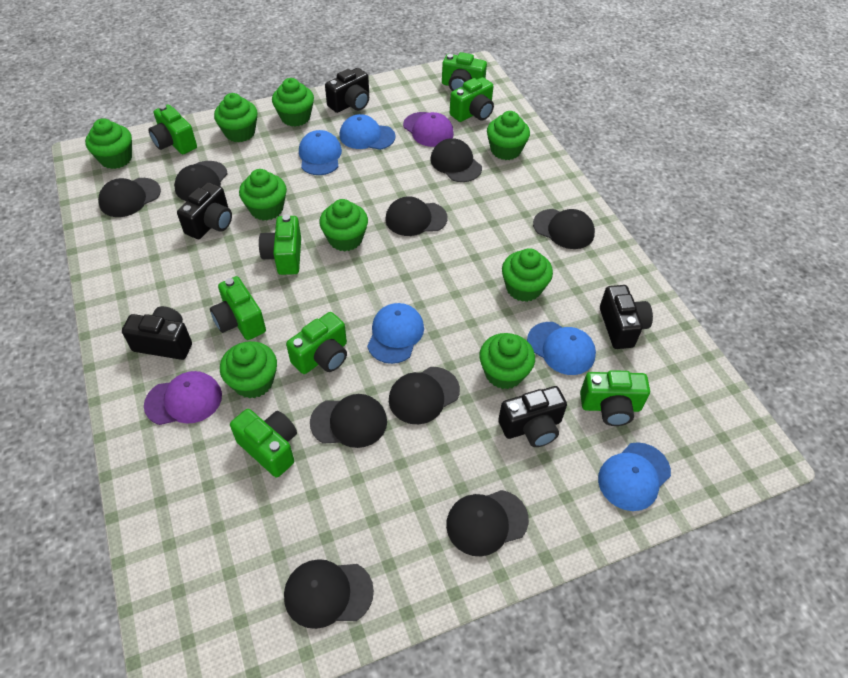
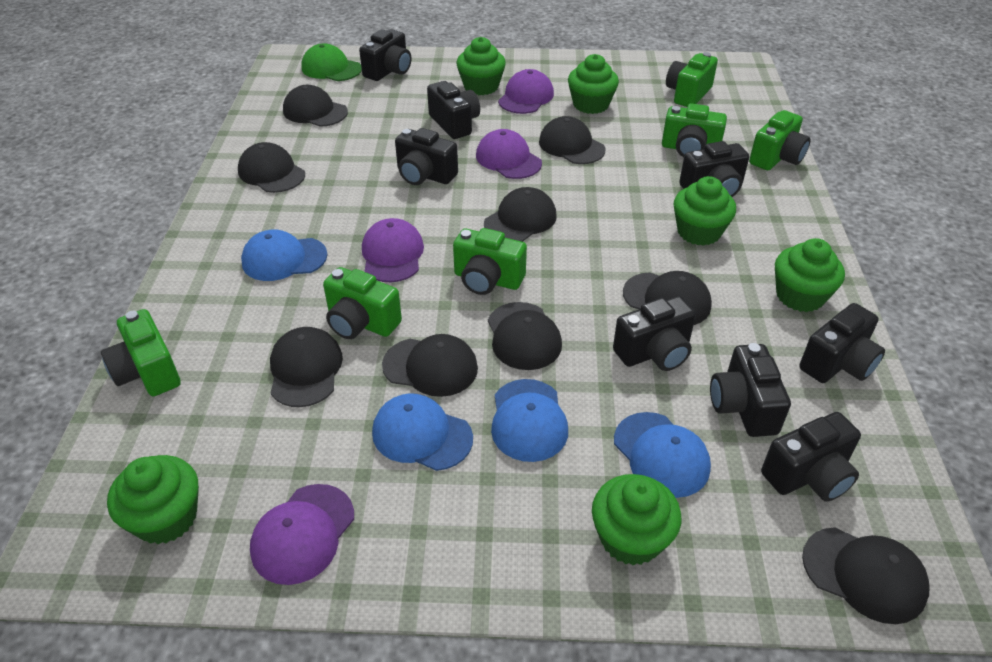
black camera: 5 -> 8
blue cap: 5 -> 4
green camera: 8 -> 6
green cap: 0 -> 1
green cupcake: 9 -> 6
purple cap: 2 -> 4

